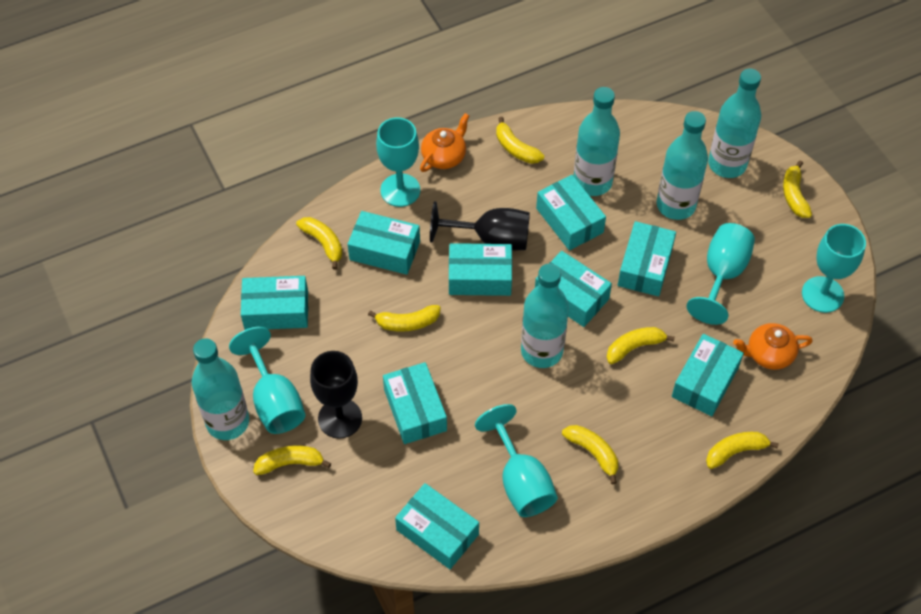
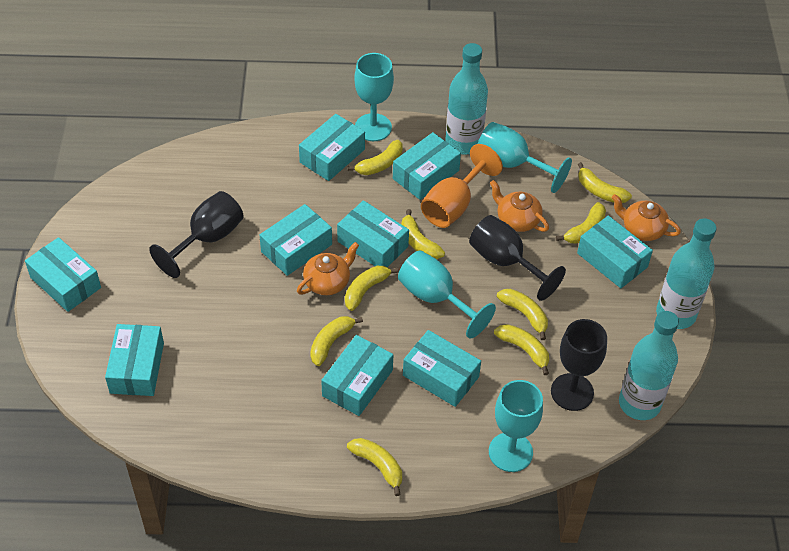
black goblet: 2 -> 3
orange goblet: 0 -> 1
orange teapot: 2 -> 3
turquoise bottle: 5 -> 3
turquoise goblet: 5 -> 4
yellow banana: 8 -> 9

